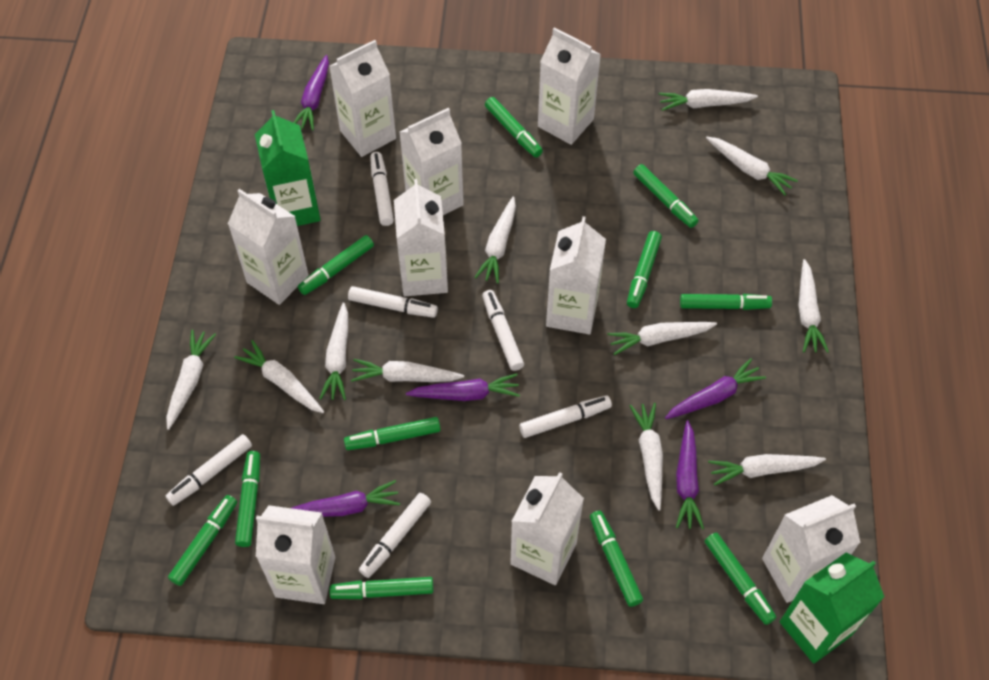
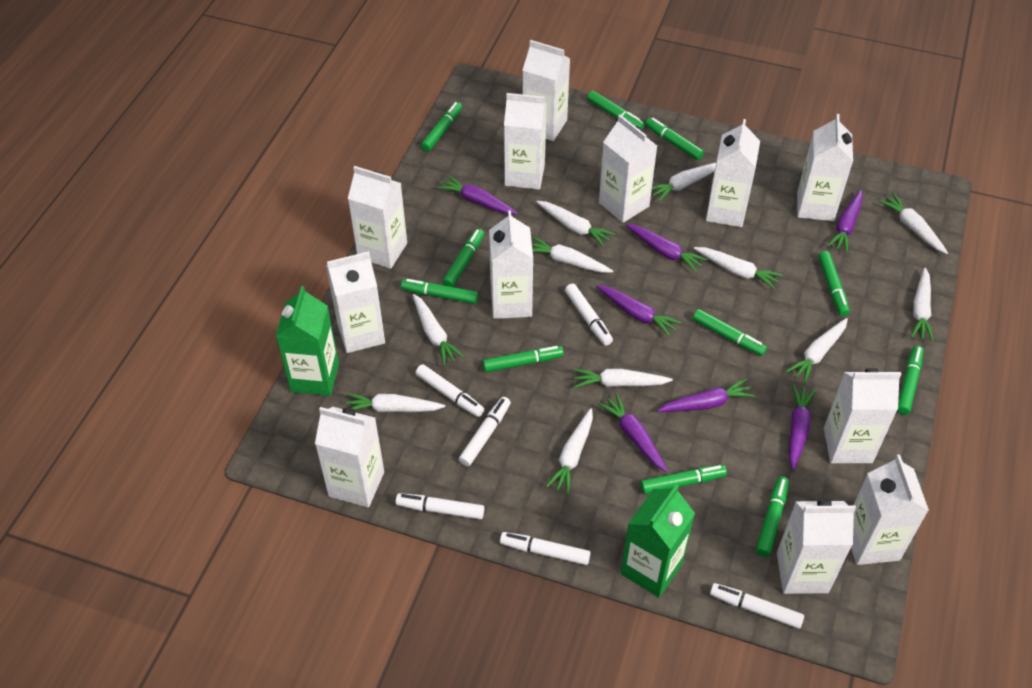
purple carrot: 5 -> 7
white carton: 9 -> 12

